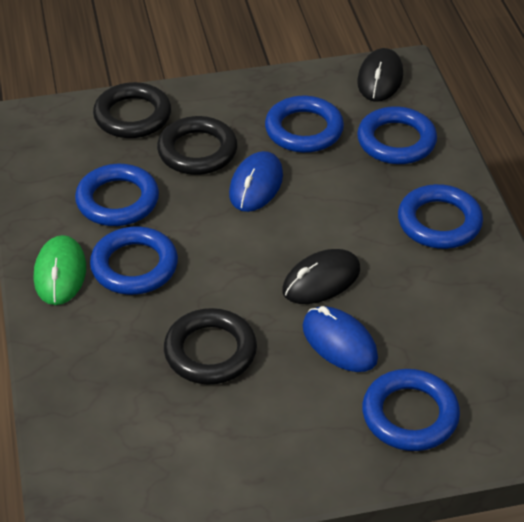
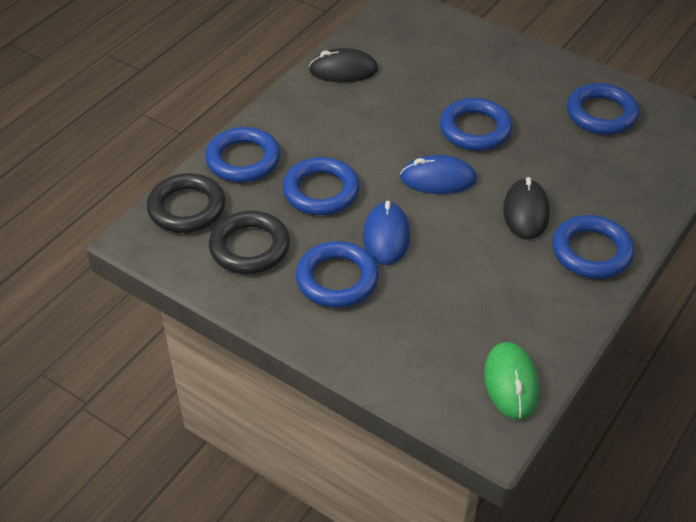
black ring: 3 -> 2

